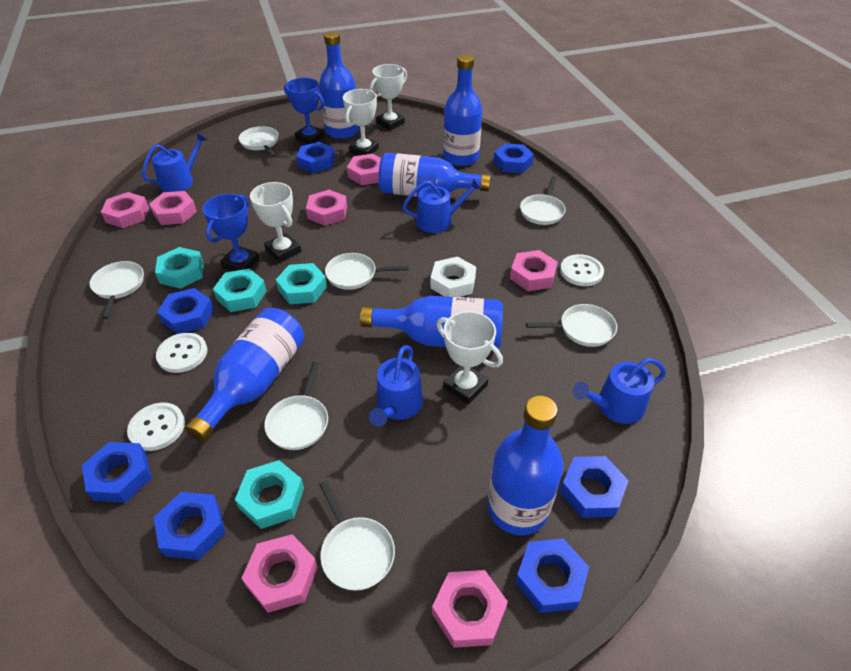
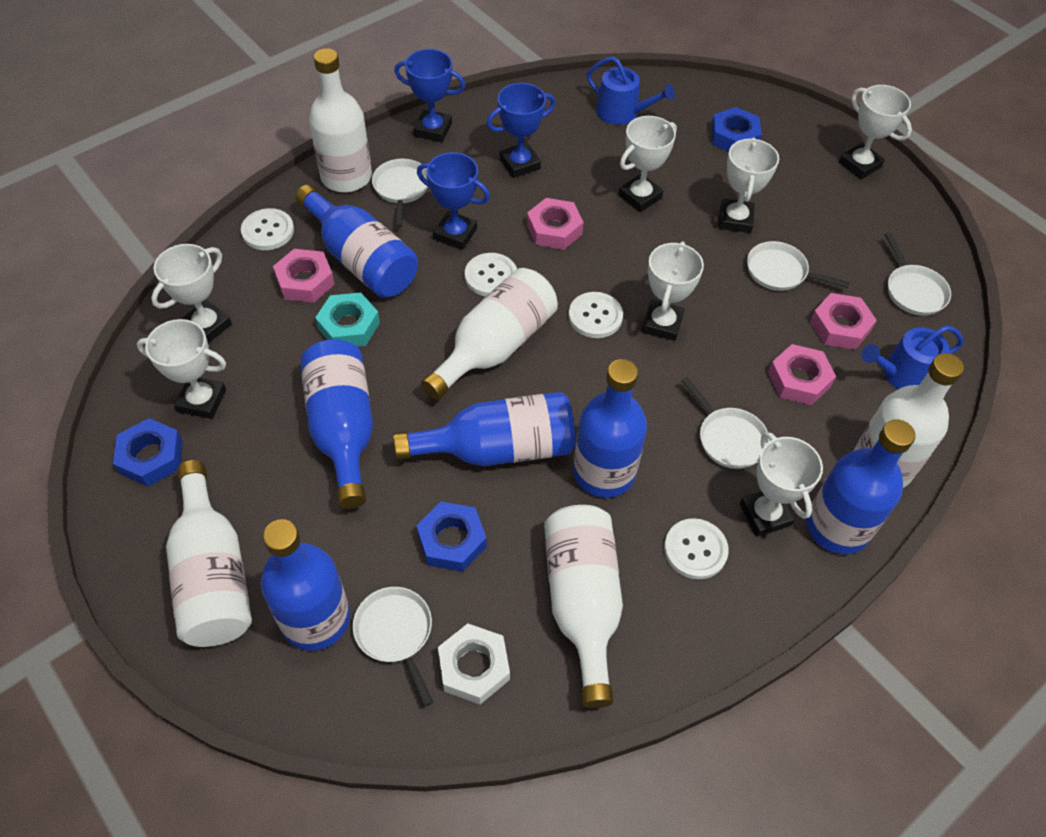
blue nut: 7 -> 3
blue trophy: 2 -> 3
blue watering can: 4 -> 2
pink nut: 7 -> 4
turquoise nut: 4 -> 1
white bottle: 0 -> 5
white button: 3 -> 4
white pan: 7 -> 5
white trophy: 4 -> 7

